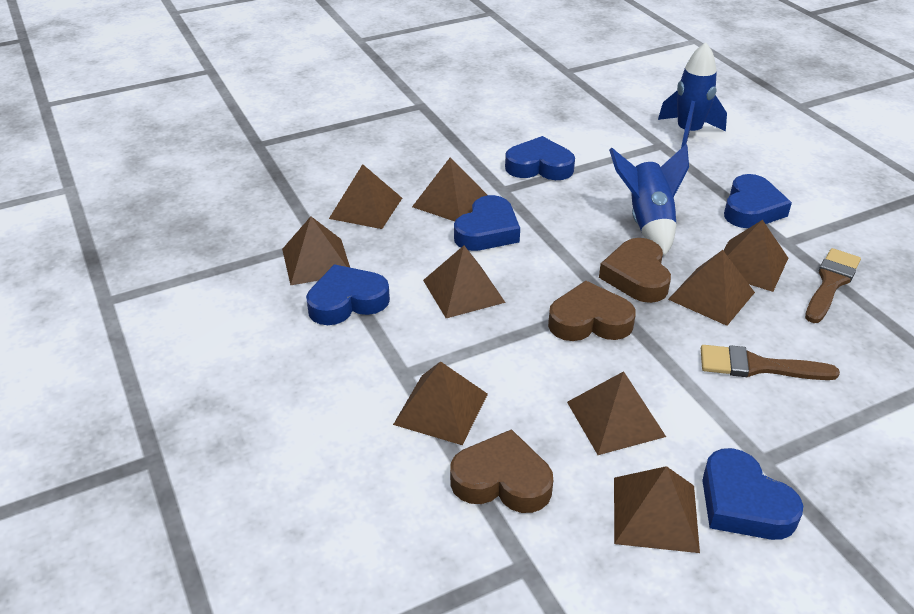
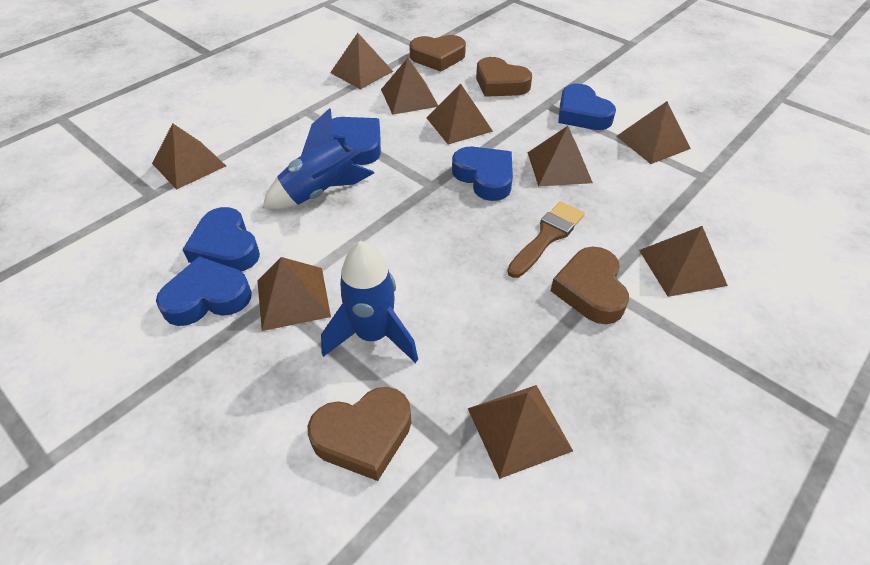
brown brush: 2 -> 1
brown heart: 3 -> 4

